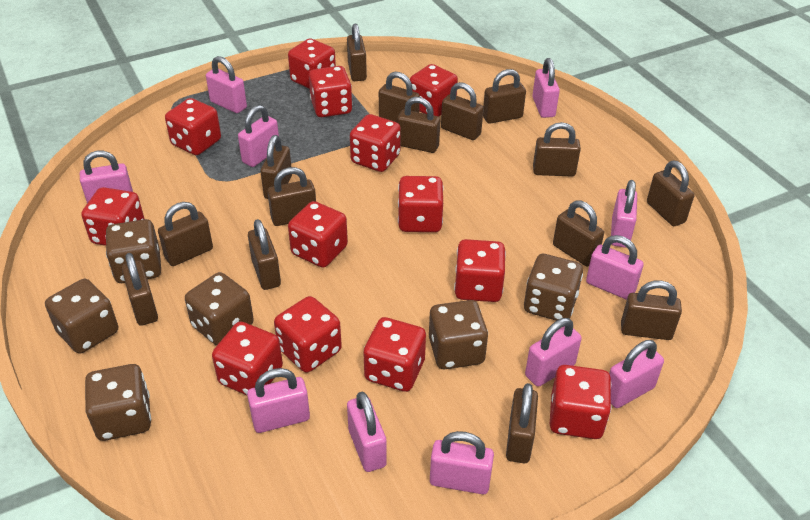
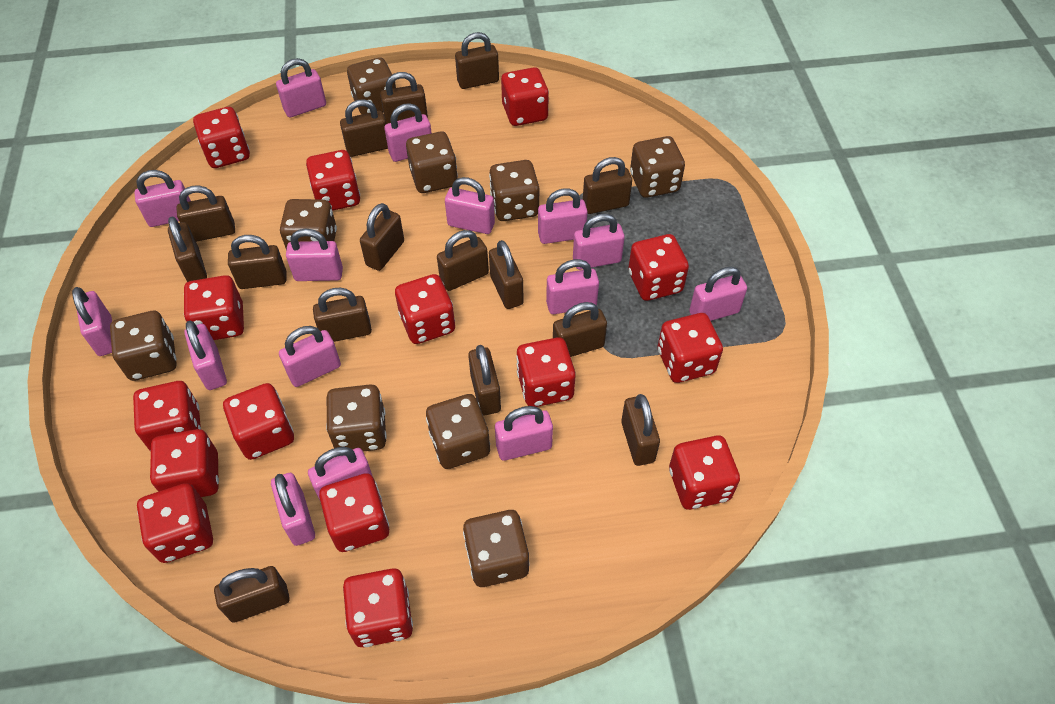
brown dice: 6 -> 9
pink padlock: 11 -> 15
red dice: 13 -> 15

